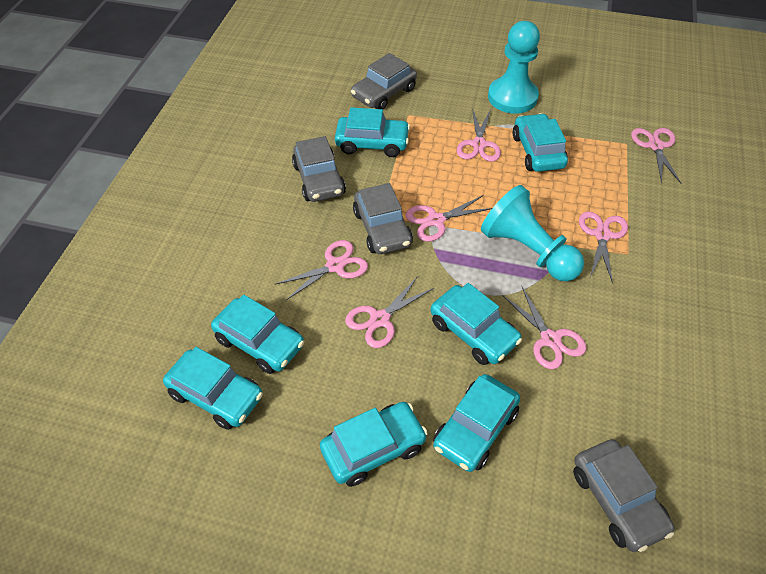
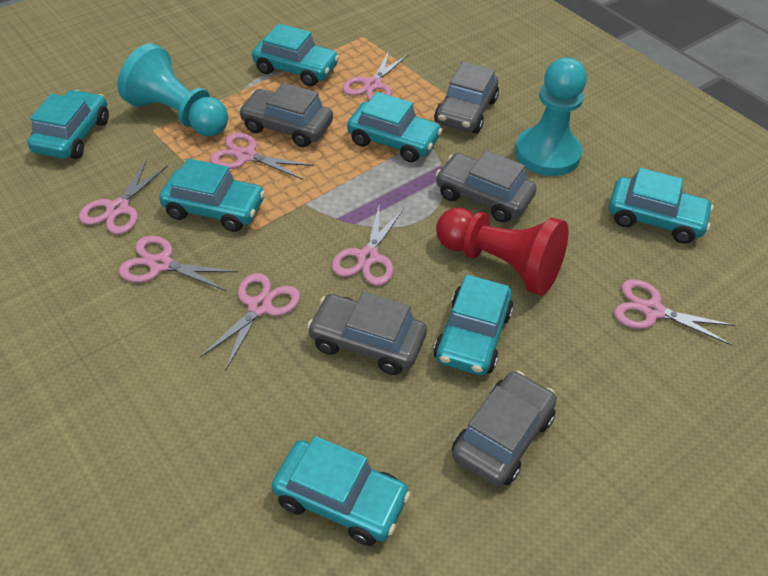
grey car: 4 -> 5
red pawn: 0 -> 1

